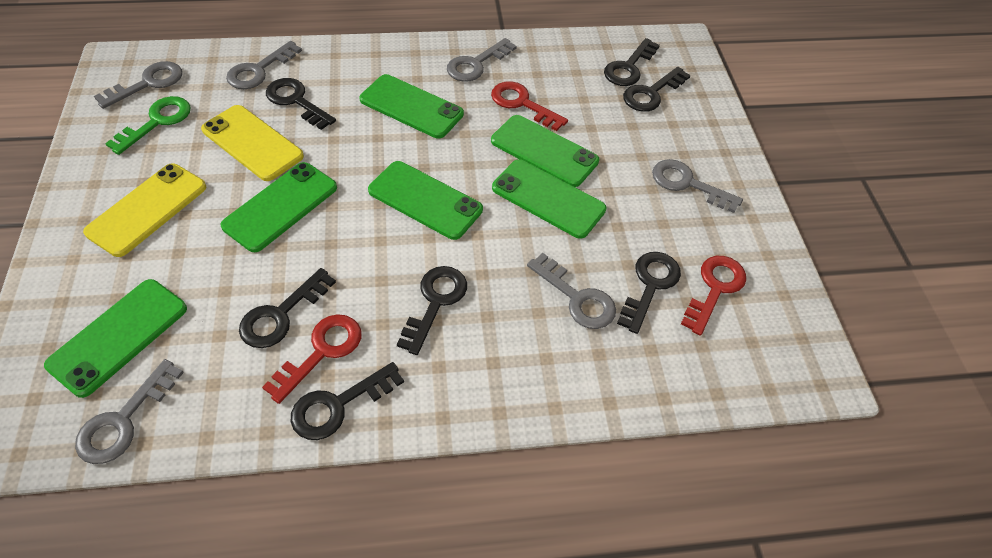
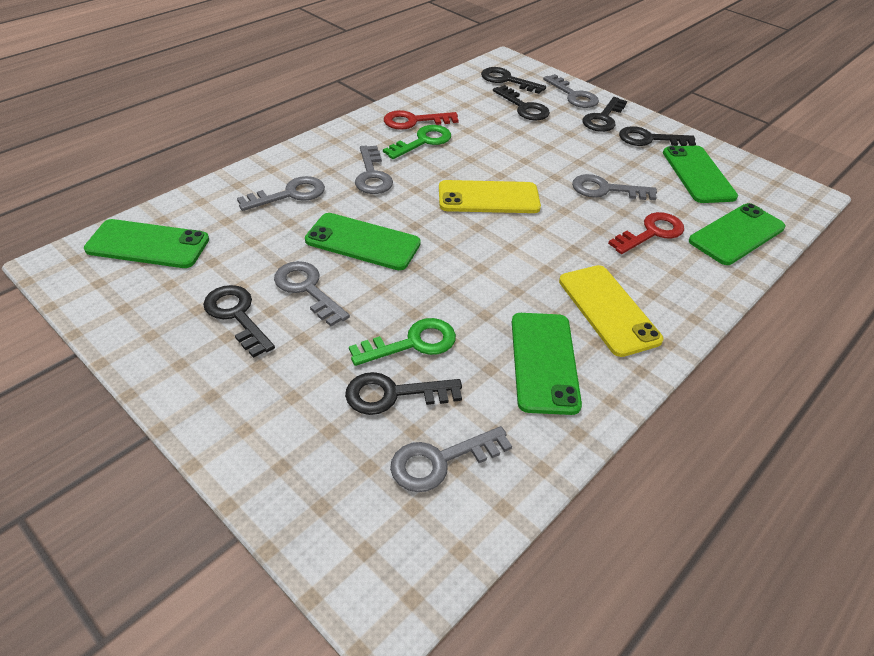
black key: 7 -> 6
green key: 1 -> 2
green phone: 6 -> 5
red key: 3 -> 2

